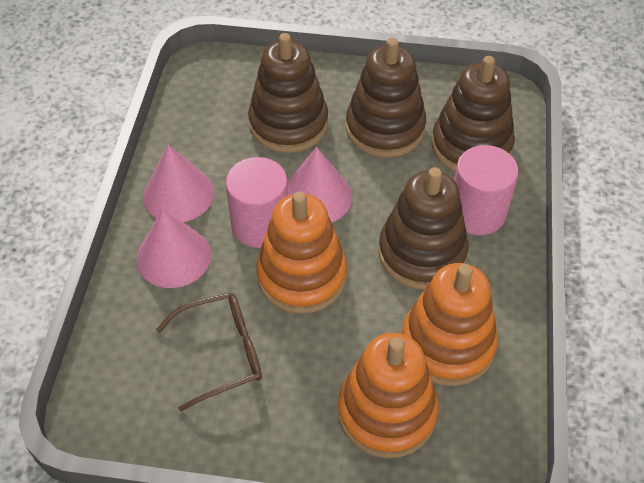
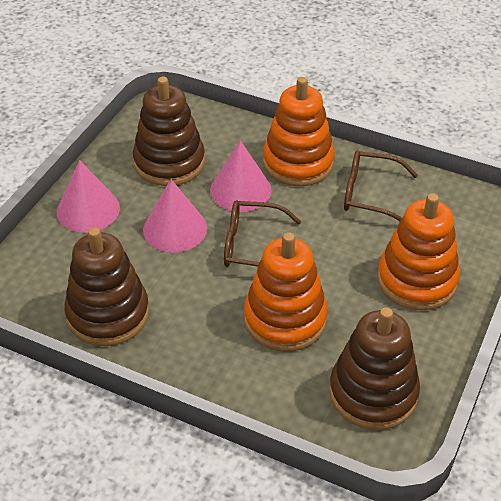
brown glasses: 1 -> 2
brown stacking toy: 4 -> 3
pink cylinder: 2 -> 0

